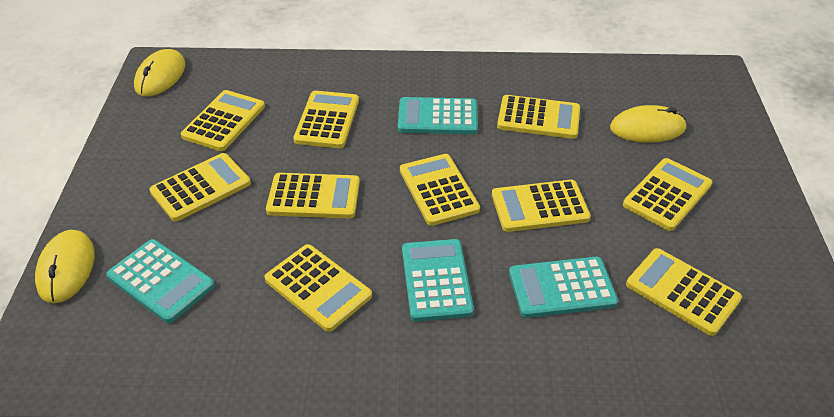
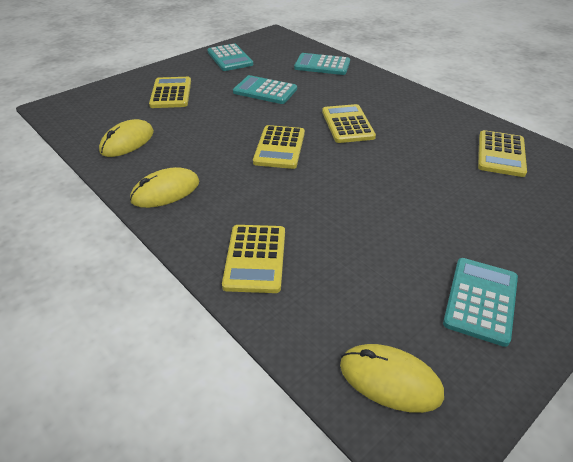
yellow calculator: 10 -> 5

